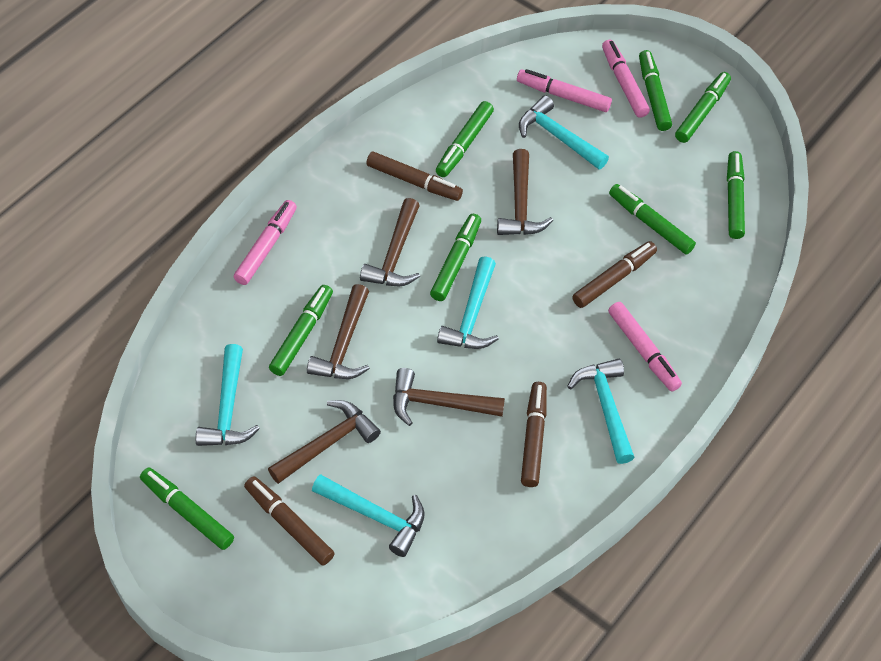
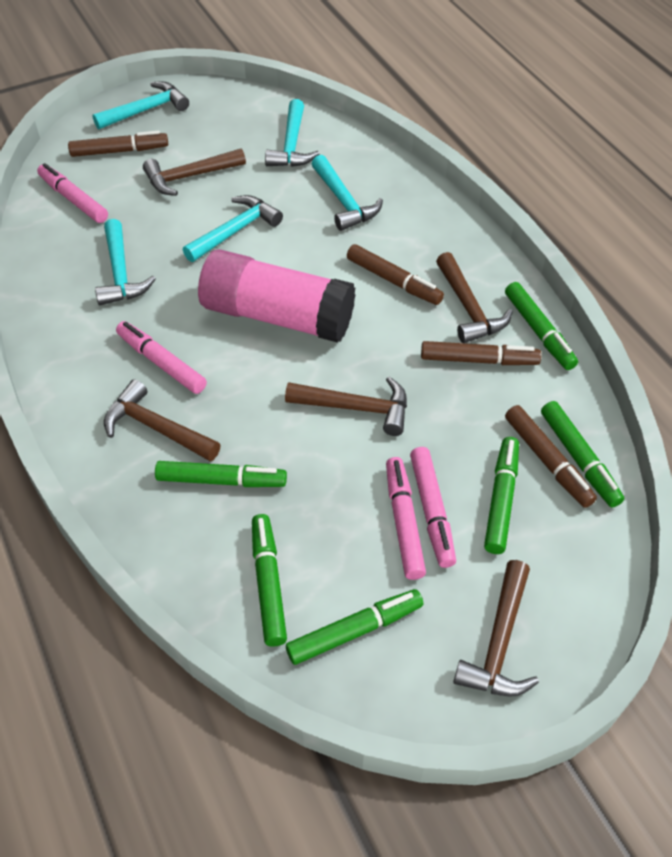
green marker: 8 -> 6
pink glue stick: 0 -> 1

